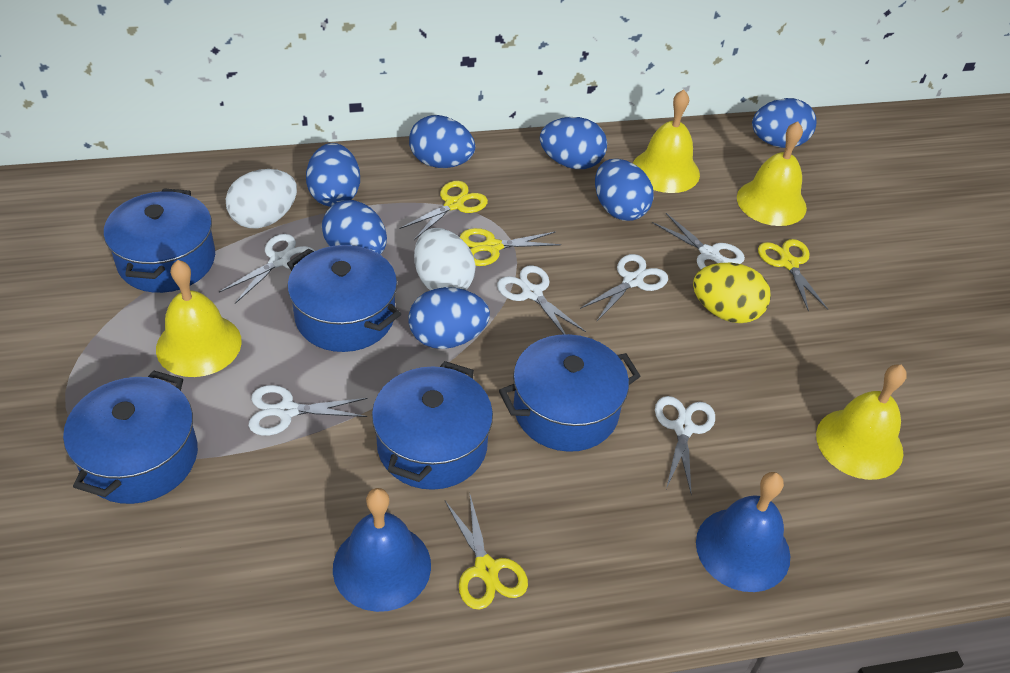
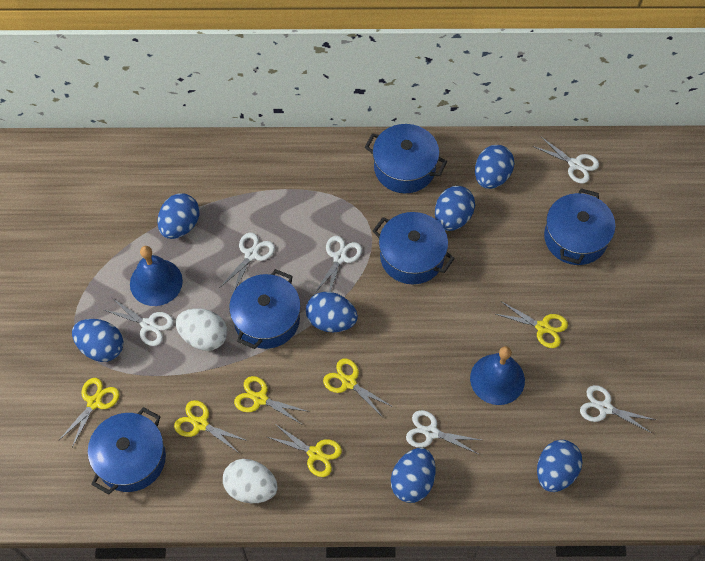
yellow bell: 4 -> 0
yellow egg: 1 -> 0
yellow scissors: 4 -> 6

